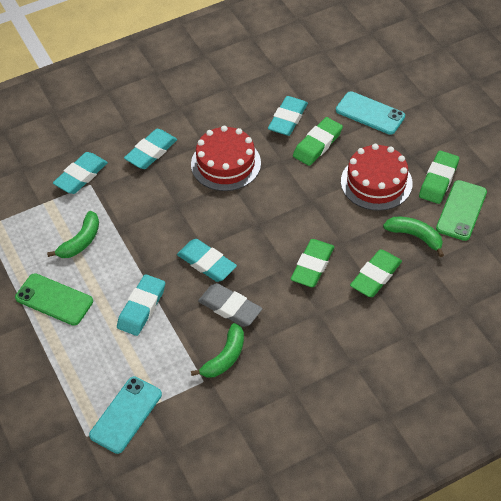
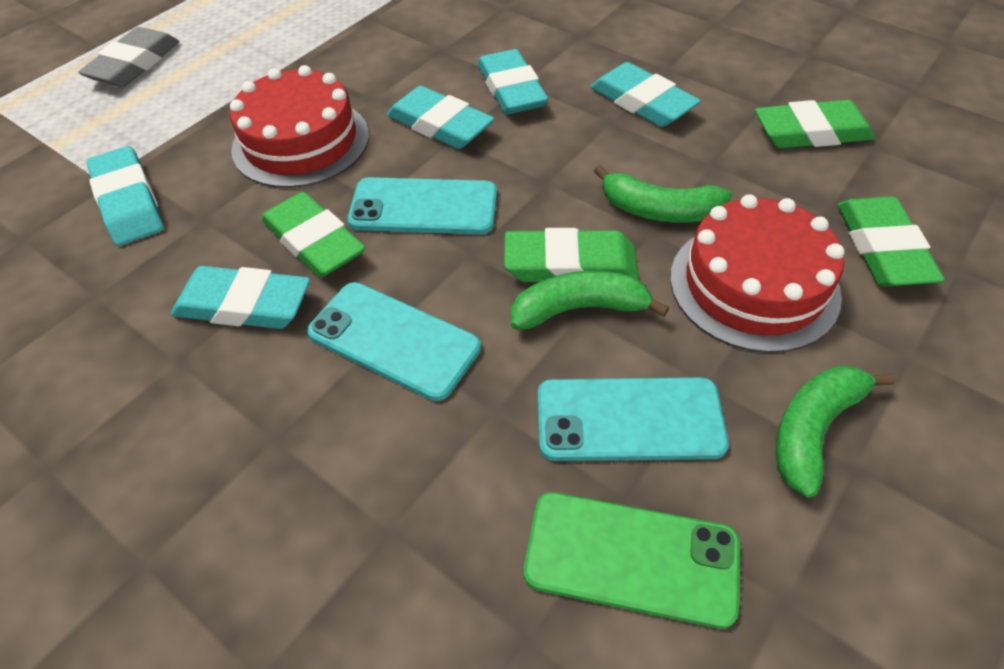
green phone: 2 -> 1
turquoise phone: 2 -> 3

